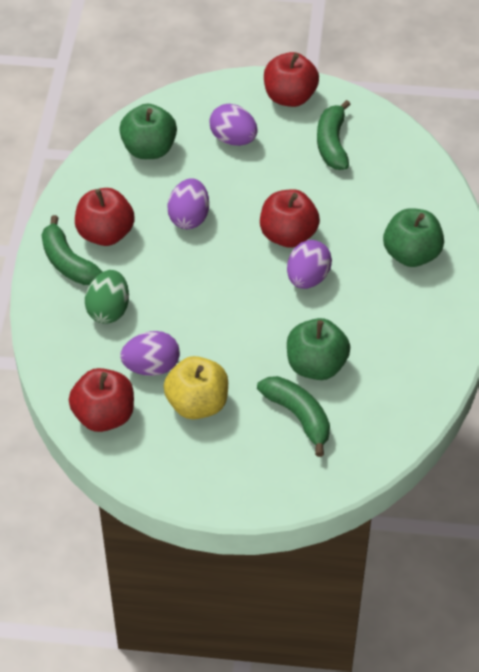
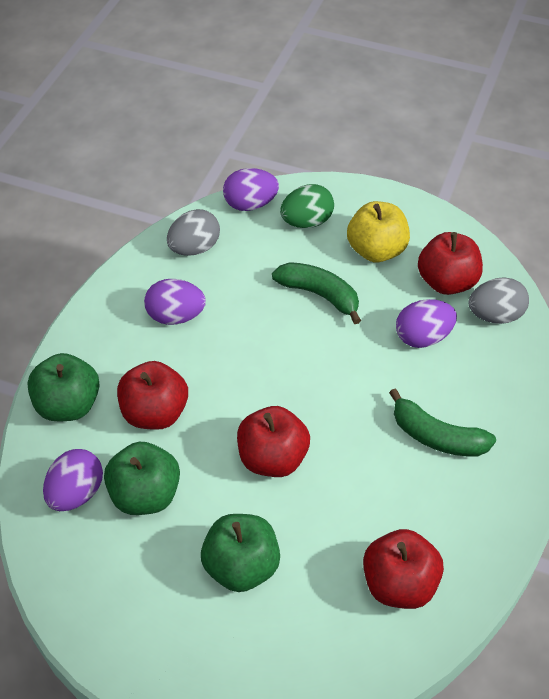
green banana: 3 -> 2
grey egg: 0 -> 2

